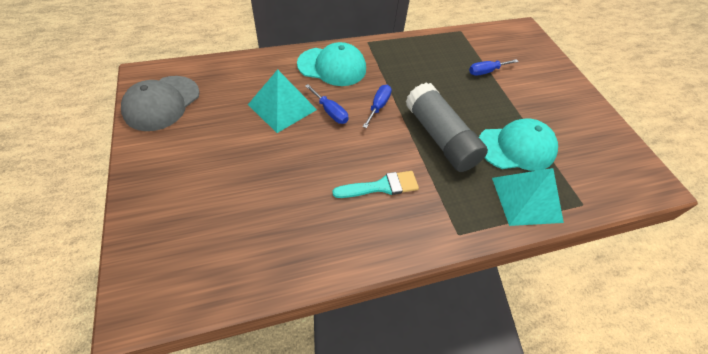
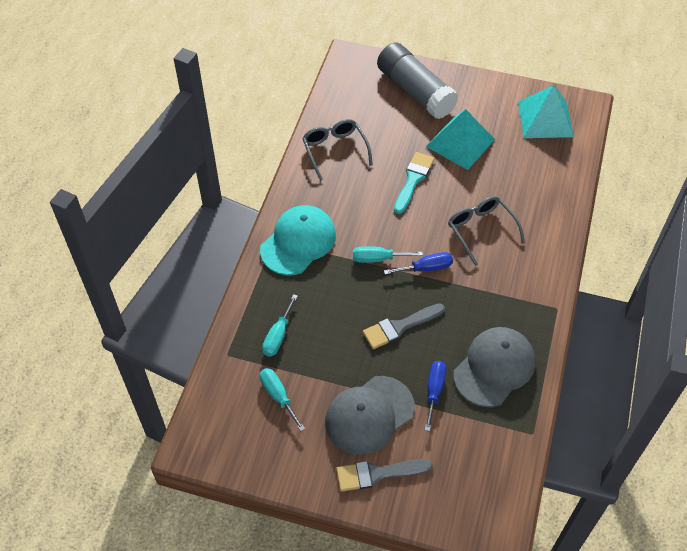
blue screwdriver: 3 -> 2
grey brush: 0 -> 2
grey cap: 1 -> 2
grey glasses: 0 -> 2
turquoise cap: 2 -> 1
turquoise screwdriver: 0 -> 3

